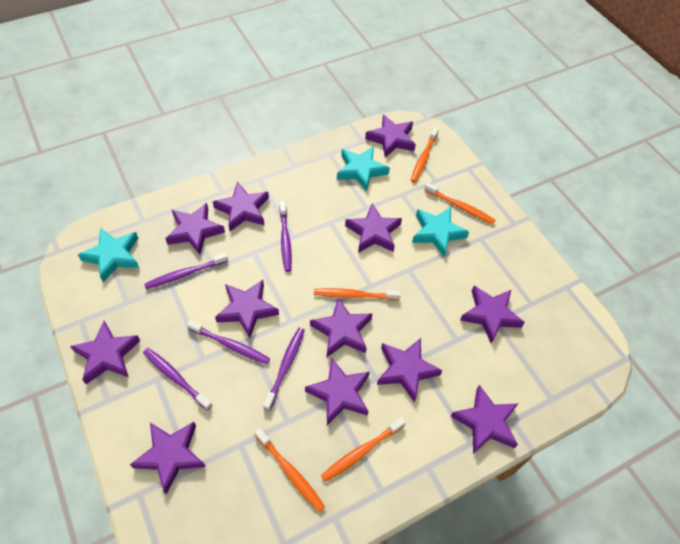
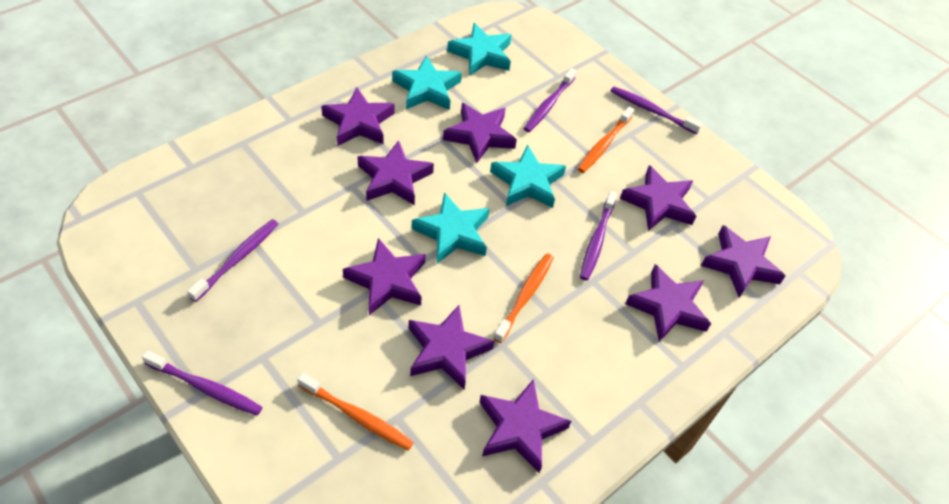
orange toothbrush: 5 -> 3
purple star: 12 -> 9
turquoise star: 3 -> 4

